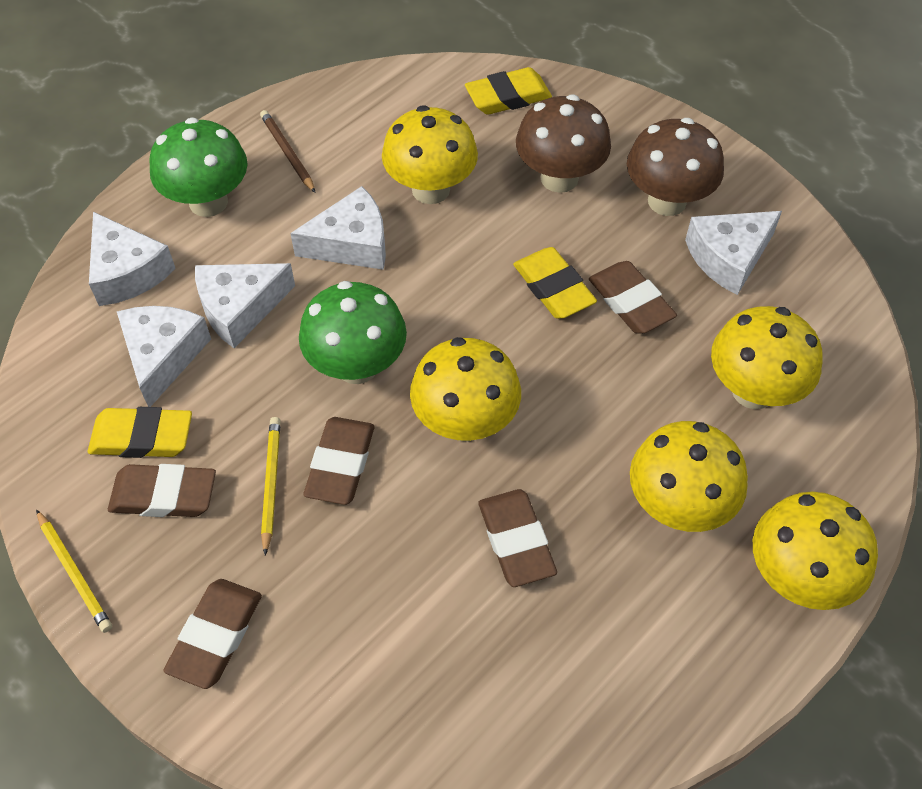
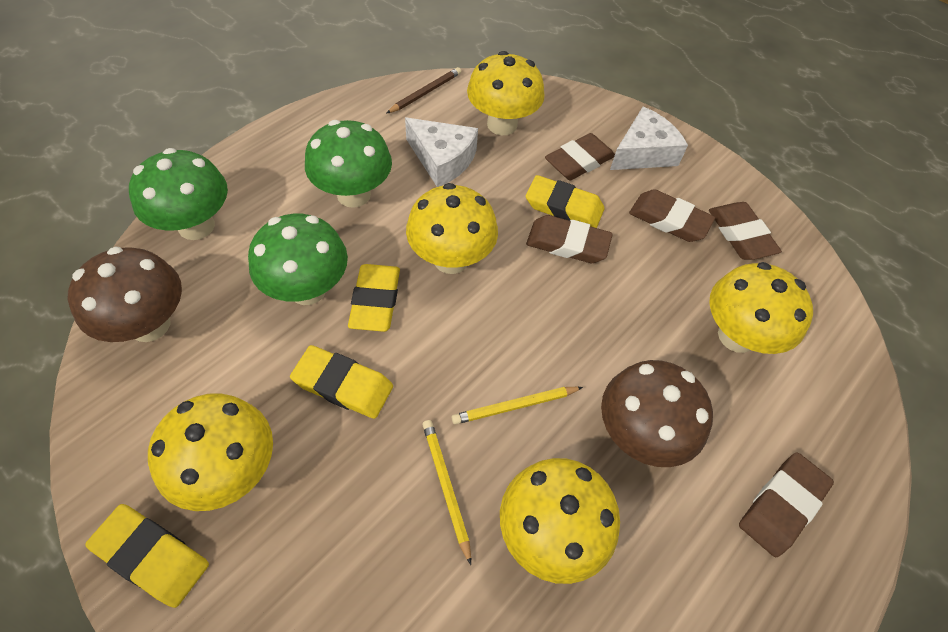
green mushroom: 2 -> 3
white cheese: 5 -> 2
yellow eraser: 3 -> 4

